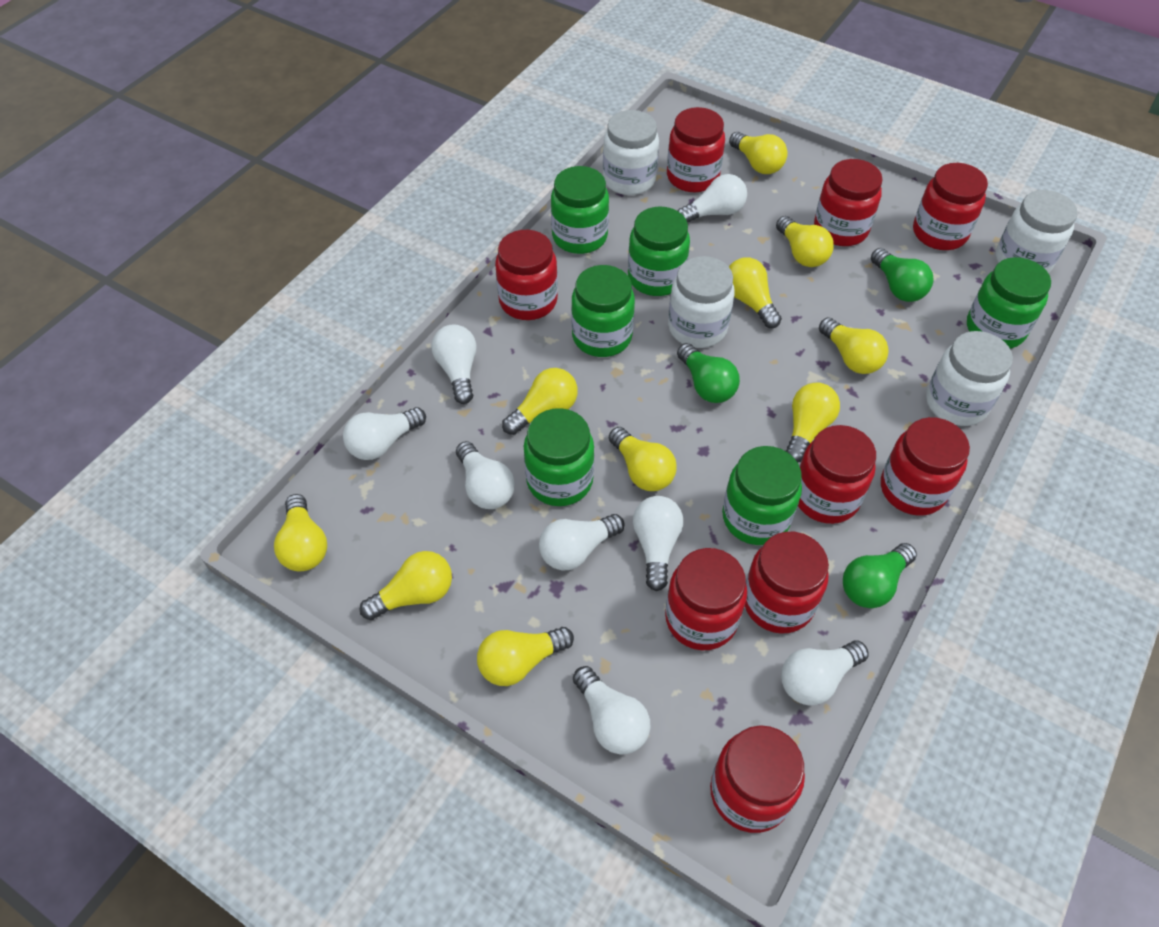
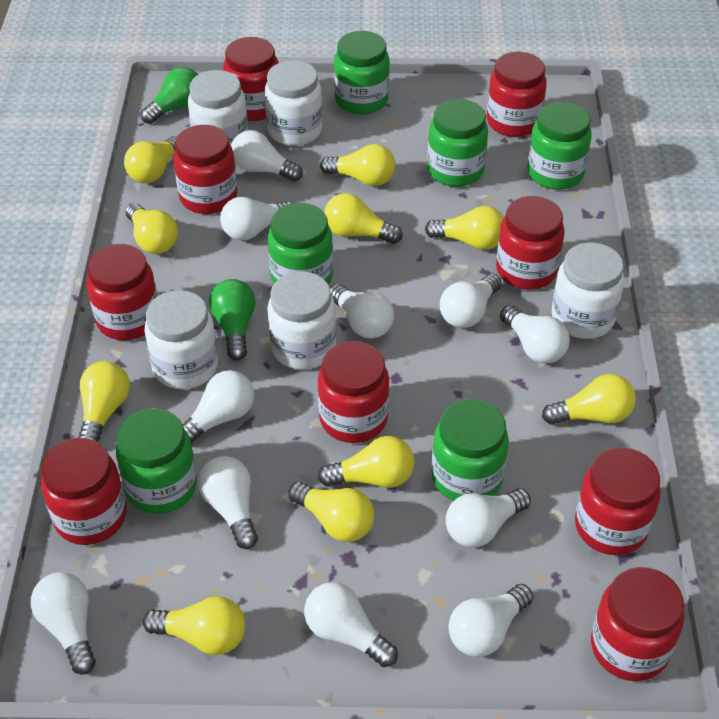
green light bulb: 3 -> 2
white jar: 4 -> 5
white light bulb: 8 -> 11

